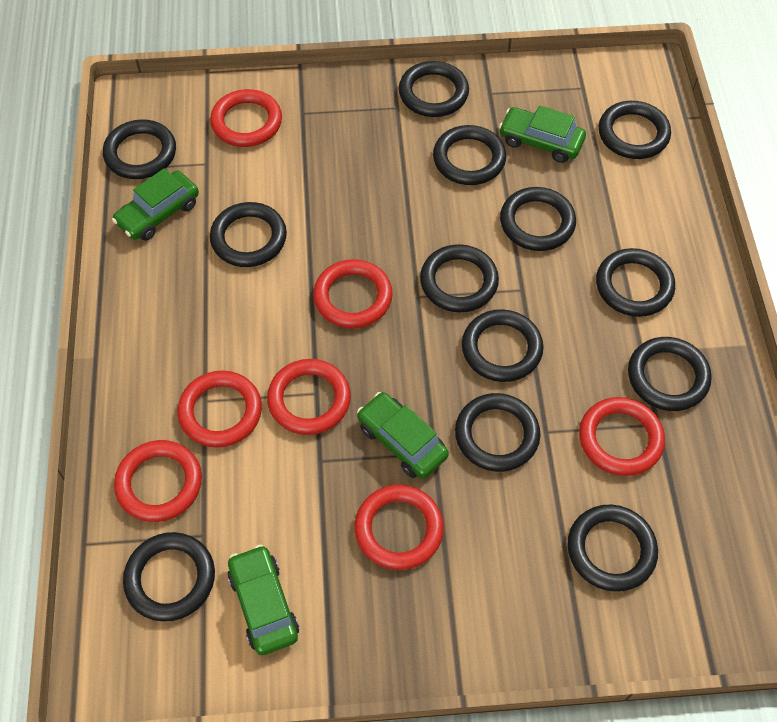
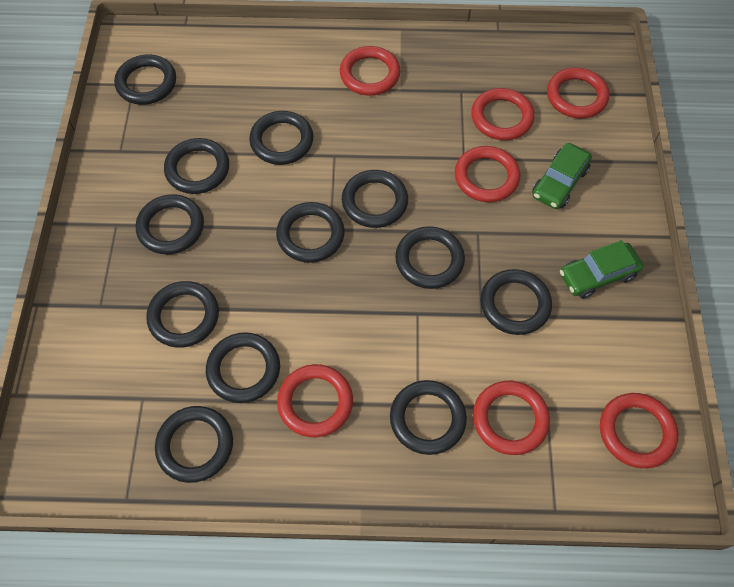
black ring: 13 -> 12
green car: 4 -> 2

